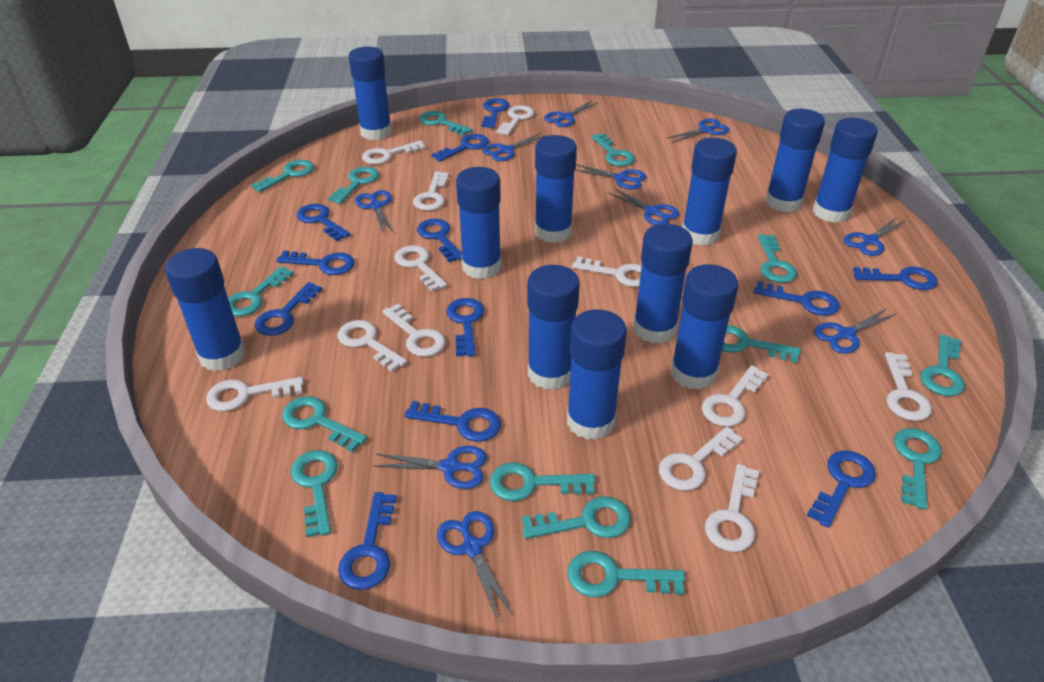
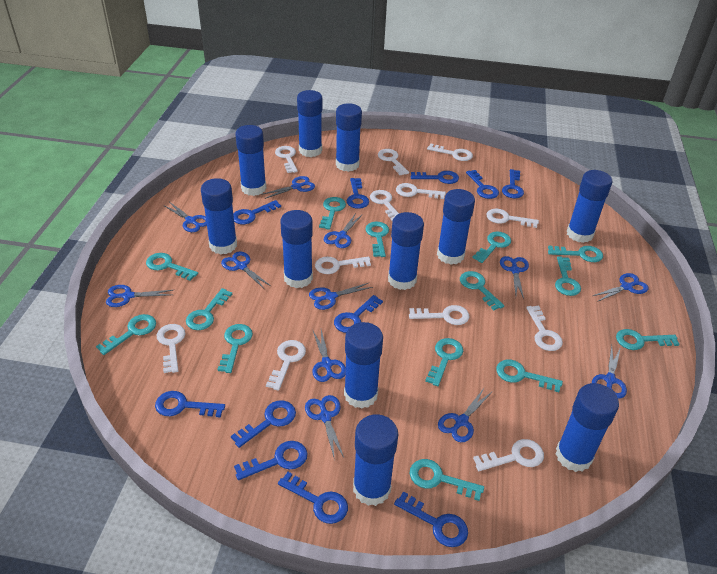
blue key: 12 -> 11
blue scissors: 10 -> 12

